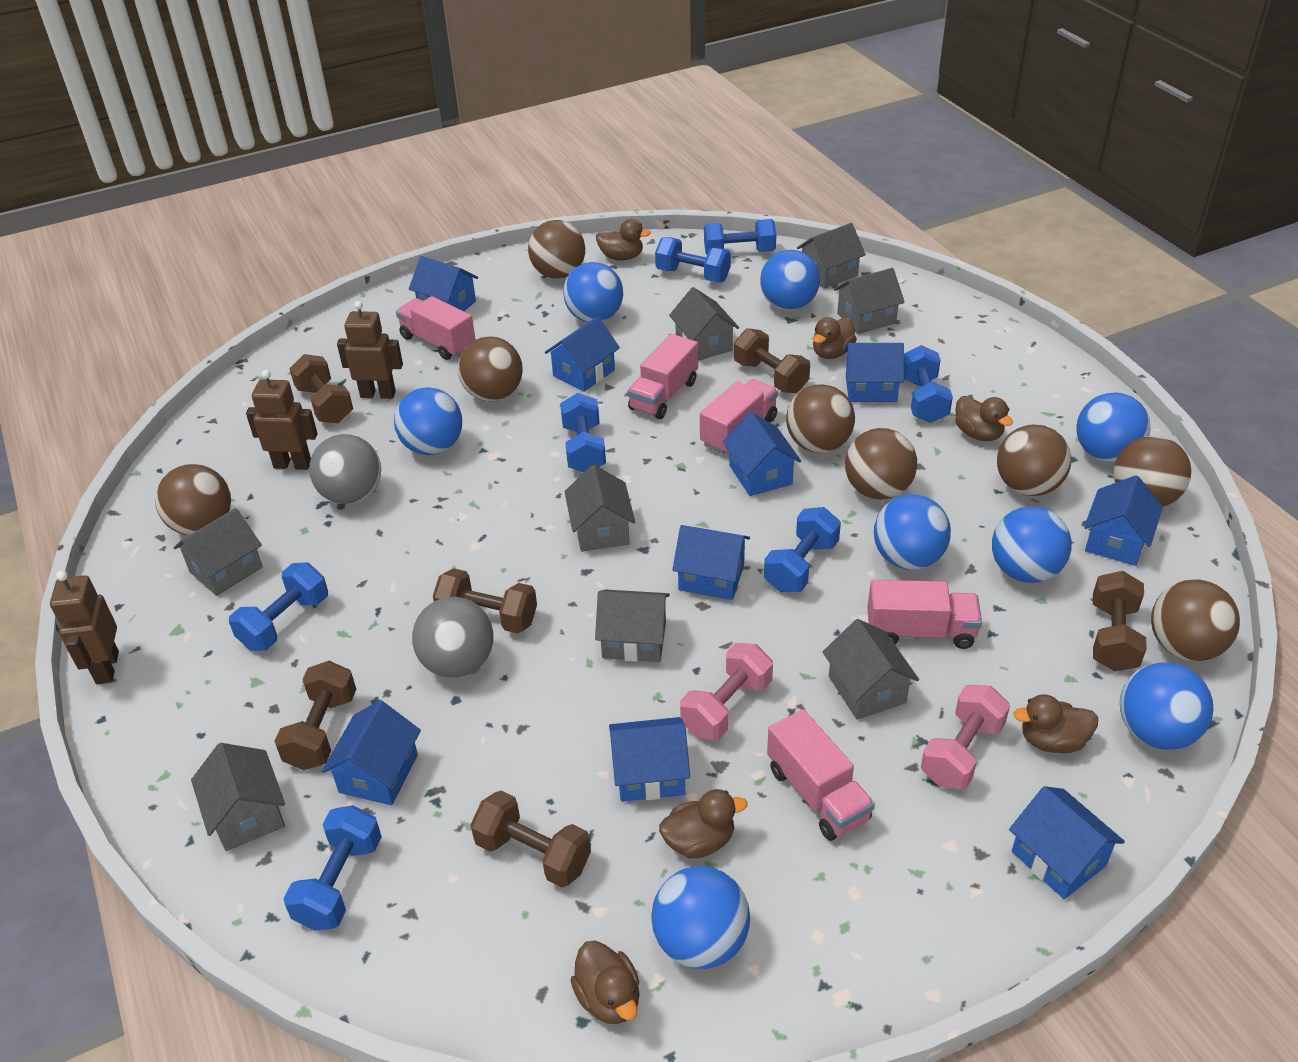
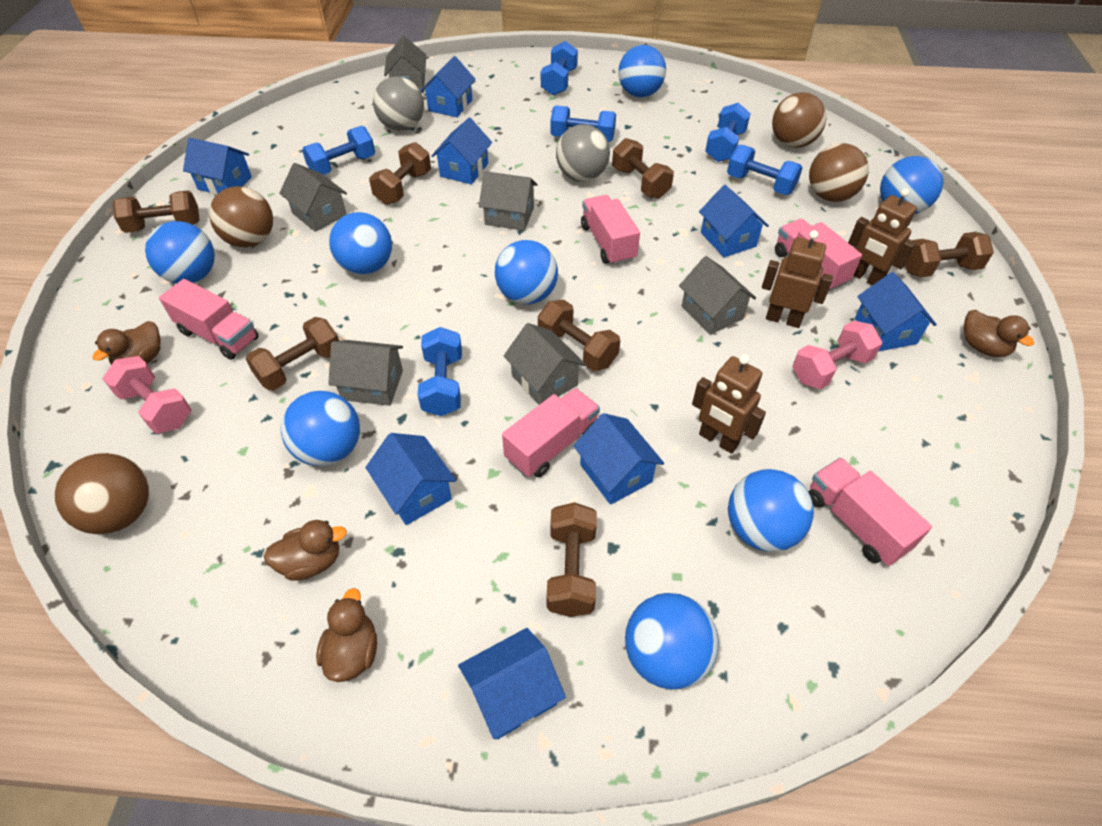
blue dumbbell: 7 -> 6
blue house: 9 -> 8
brown ball: 8 -> 4
brown duck: 6 -> 4
brown dumbbell: 6 -> 7
grey house: 8 -> 6

